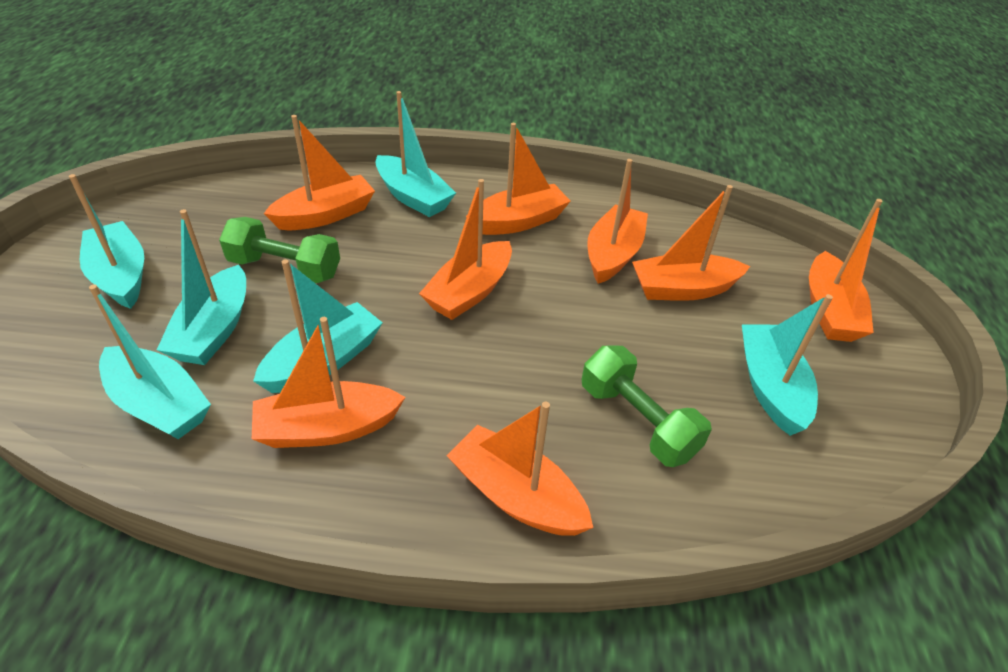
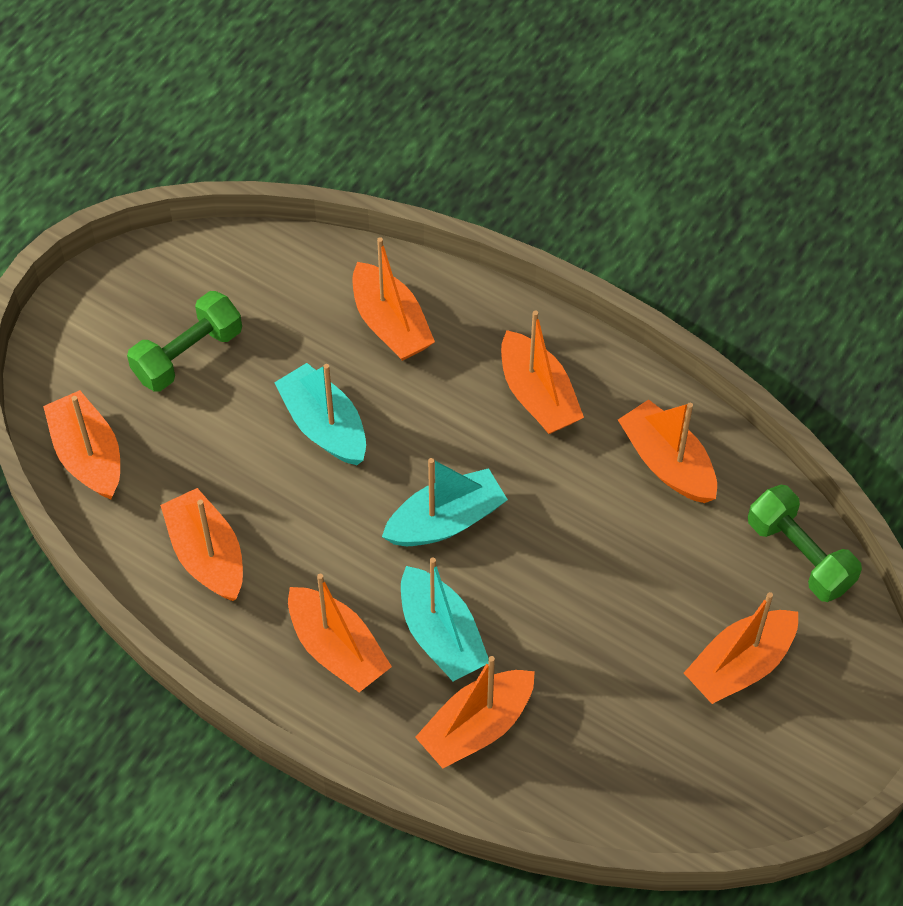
turquoise boat: 6 -> 3

